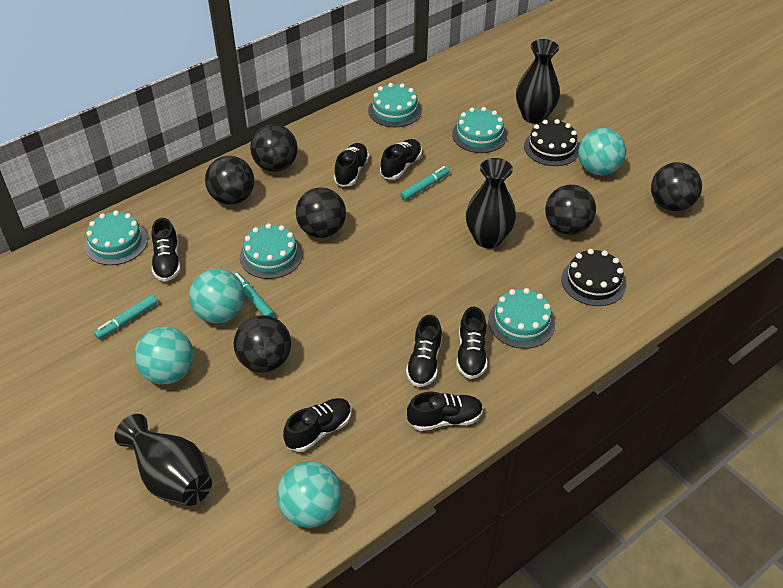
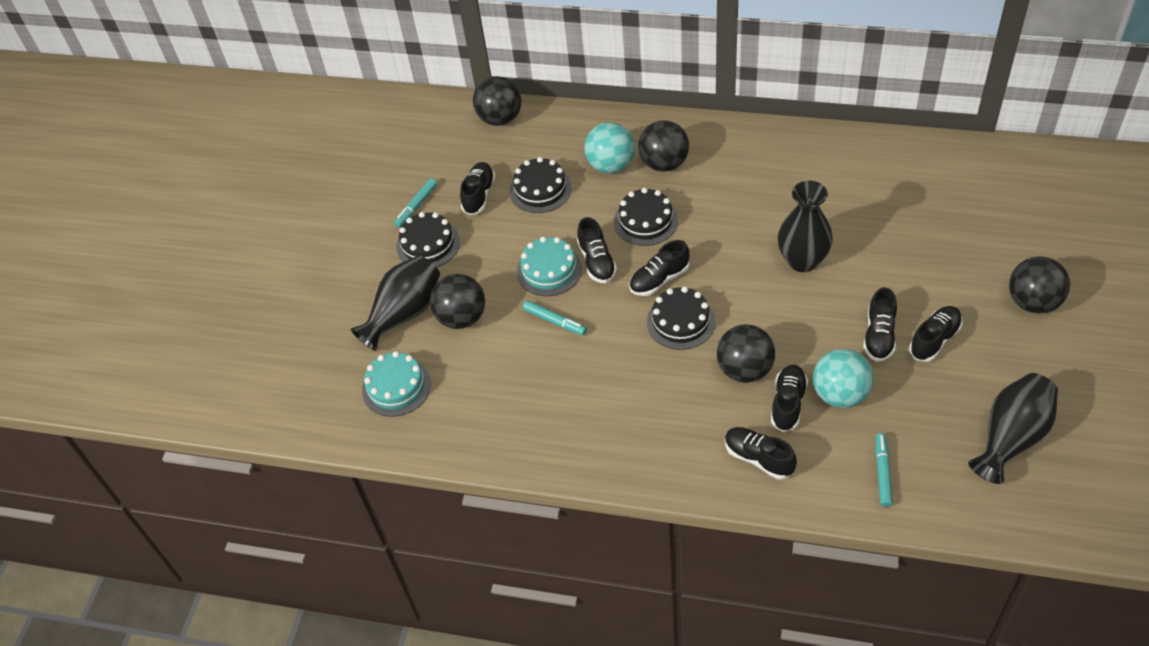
black ball: 6 -> 5
black cake: 2 -> 4
turquoise ball: 4 -> 2
turquoise cake: 5 -> 2

